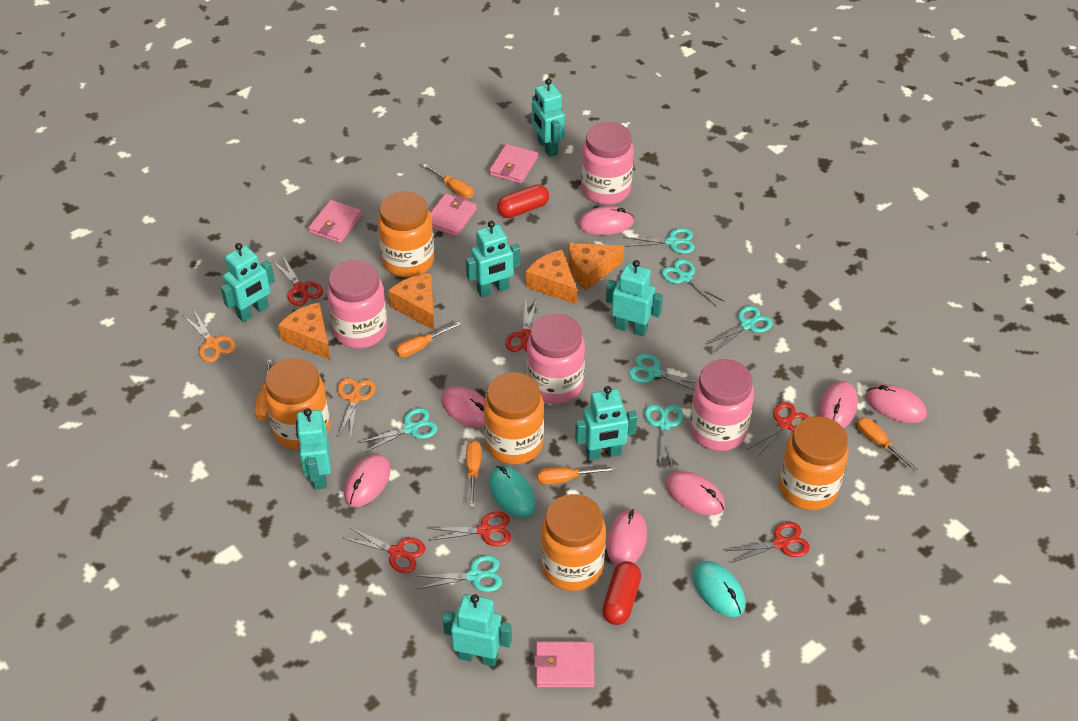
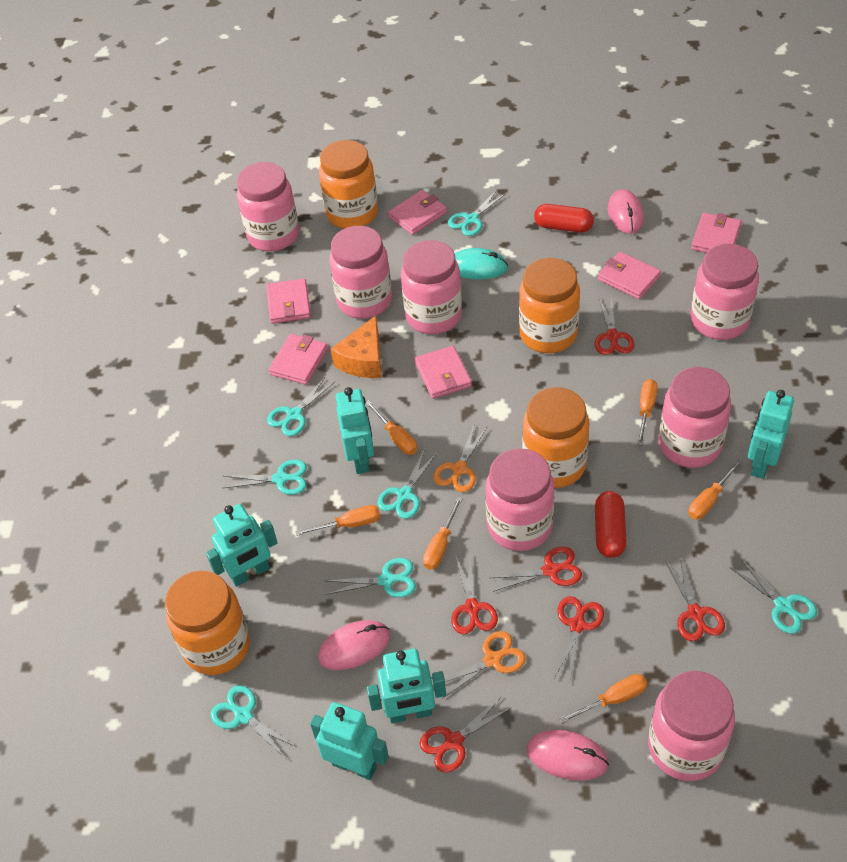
orange cheese: 4 -> 1
orange jar: 5 -> 4
pink jar: 4 -> 7
pink mouse: 7 -> 3
pink wallet: 4 -> 6
turquoise mouse: 2 -> 1
turquoise robot: 7 -> 5

